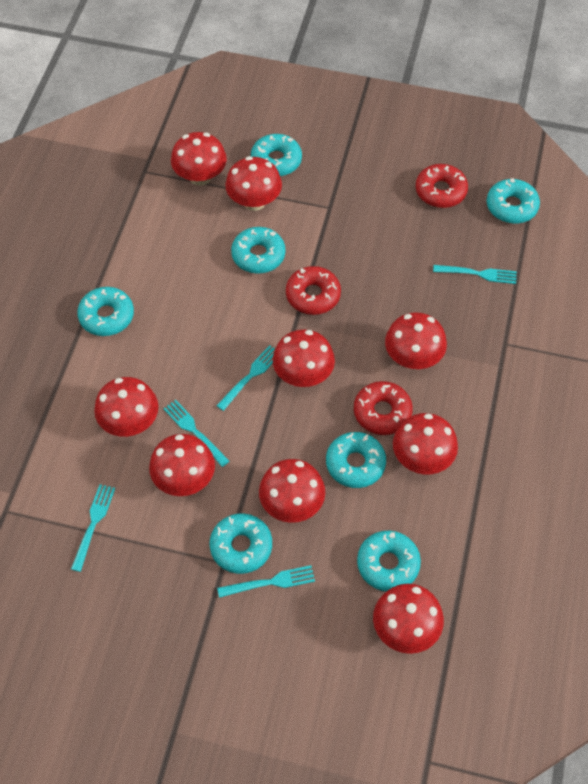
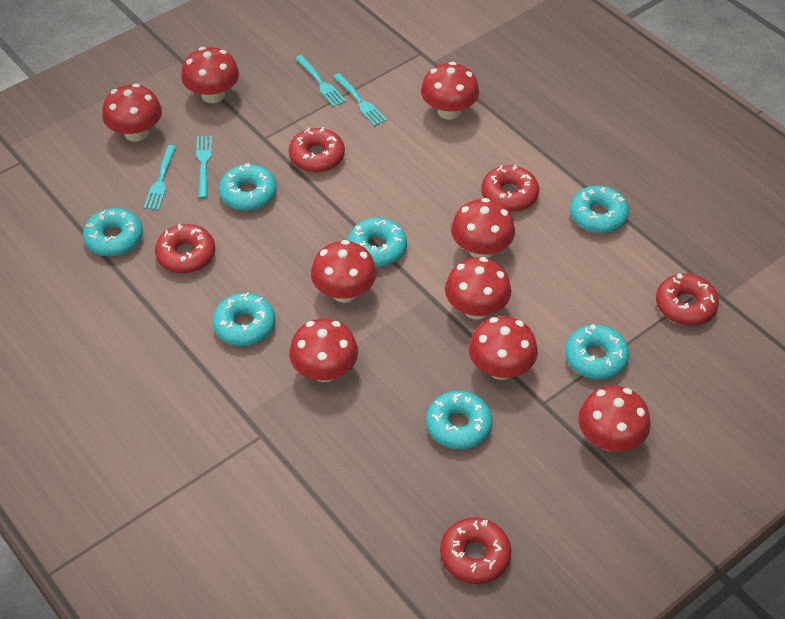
red donut: 3 -> 5
turquoise fork: 5 -> 4

